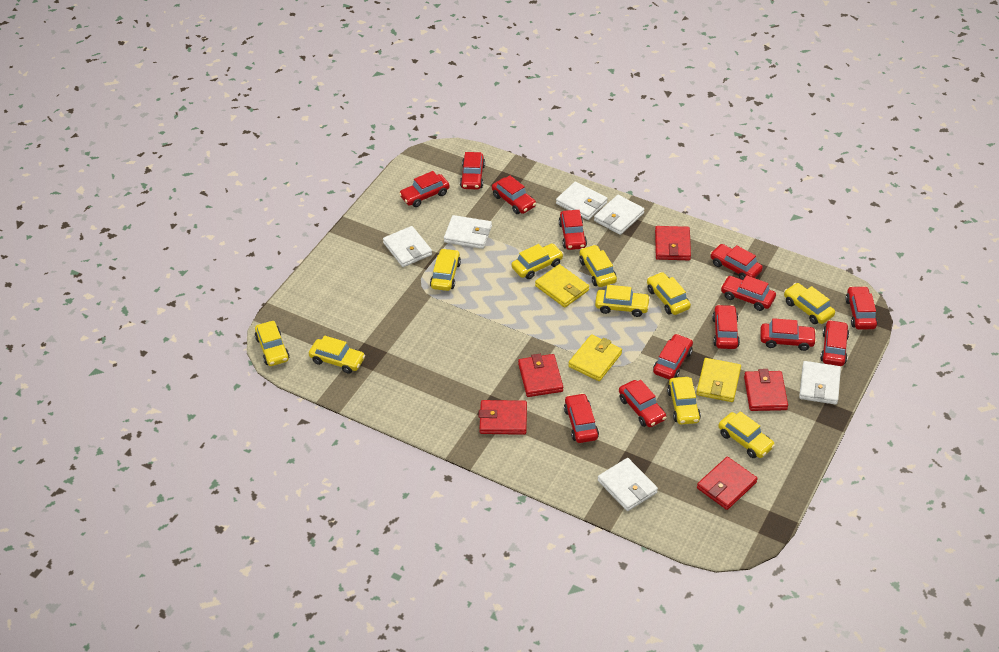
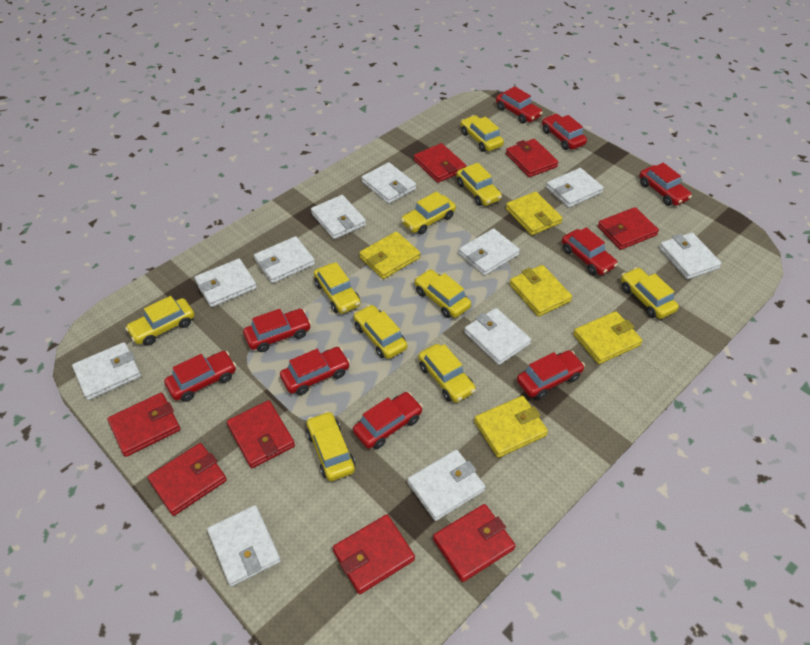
red car: 13 -> 9
red wallet: 5 -> 8
white wallet: 6 -> 11
yellow wallet: 3 -> 5

